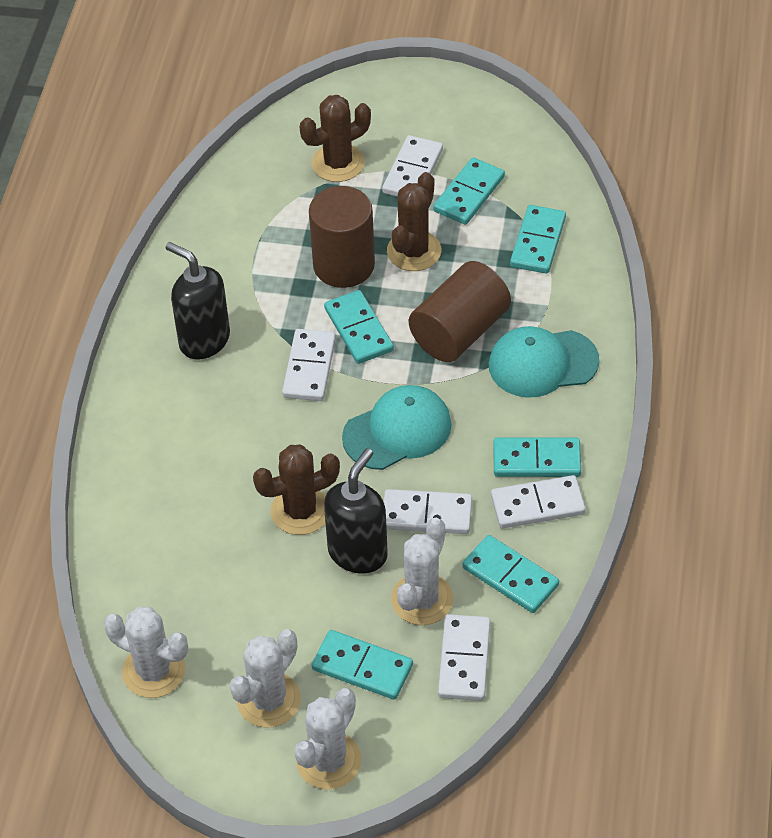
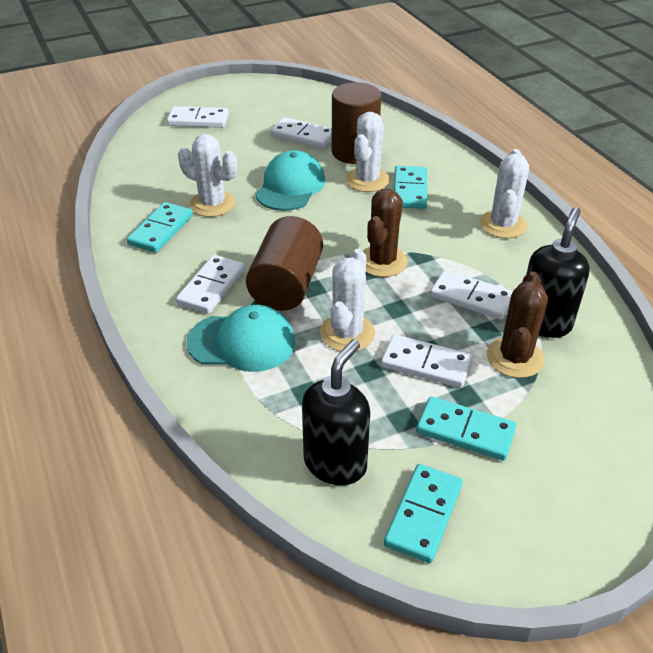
brown cactus: 3 -> 2
turquoise domino: 6 -> 4

